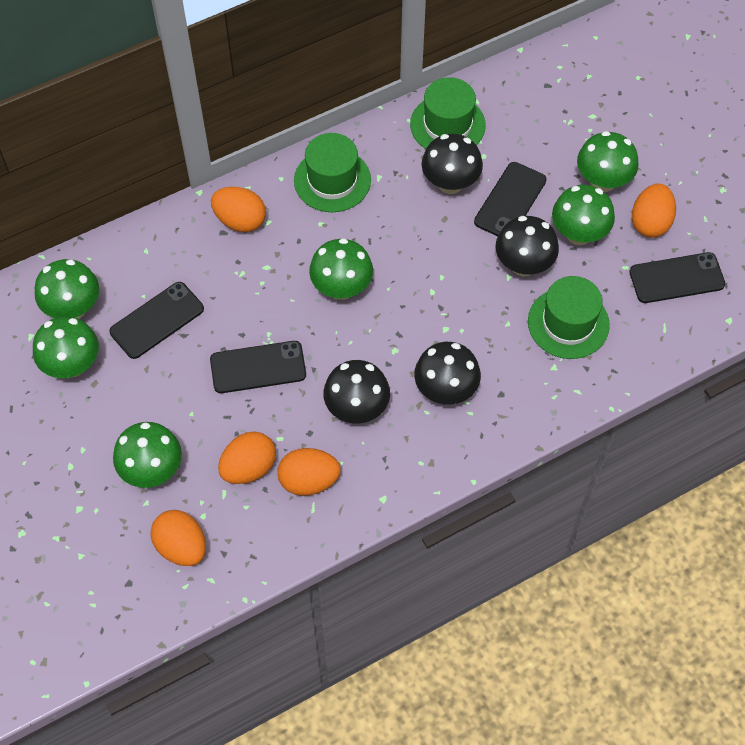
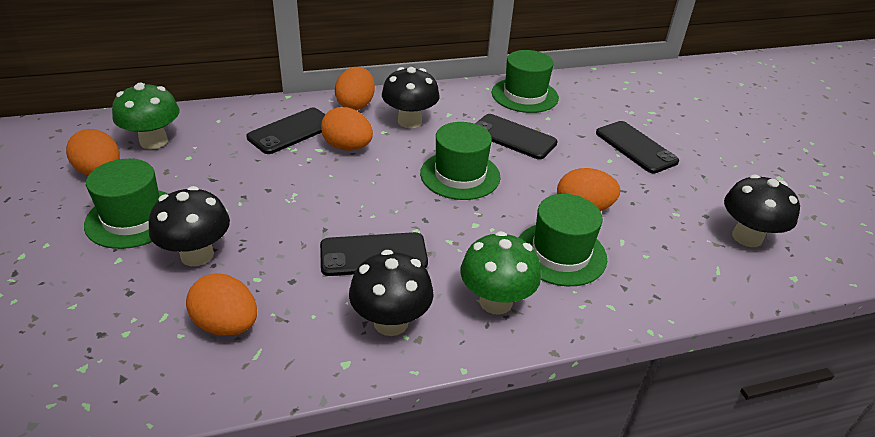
green hat: 3 -> 4
green mushroom: 6 -> 2

